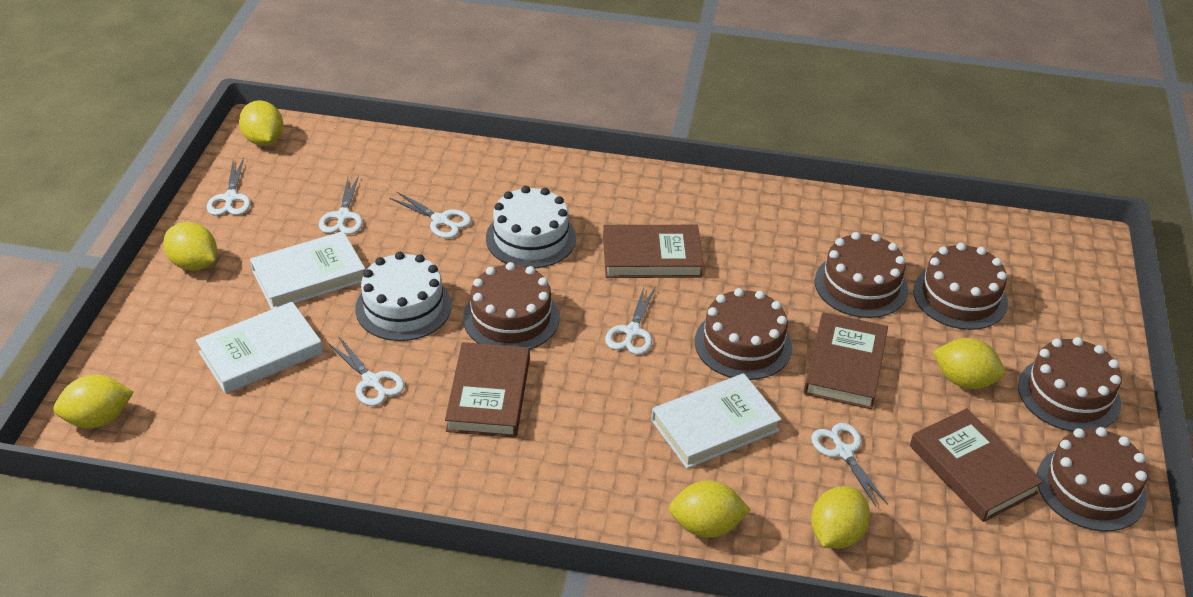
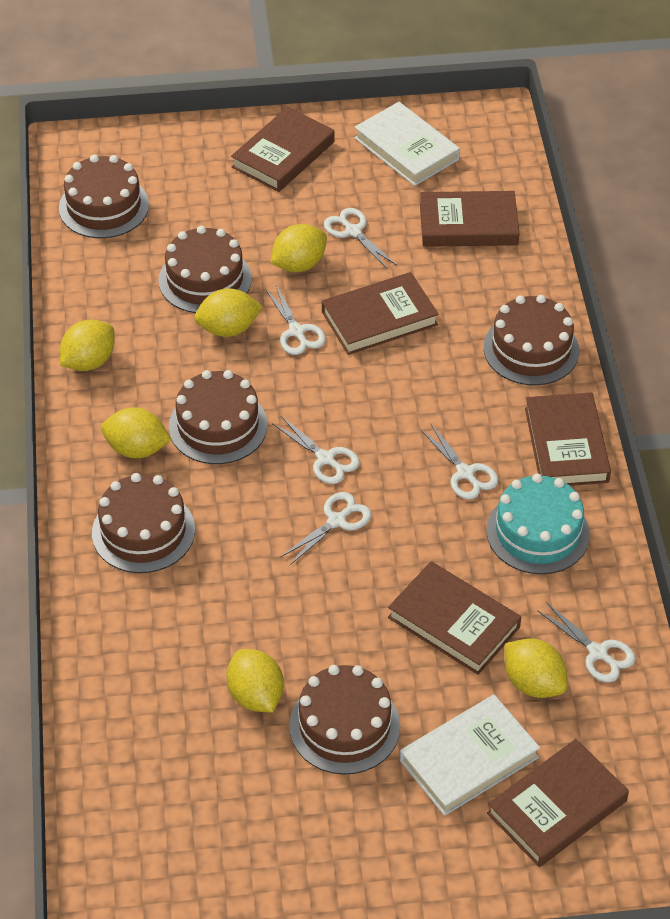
brown book: 4 -> 6
turquoise cake: 0 -> 1
white book: 3 -> 2
white cake: 2 -> 0

